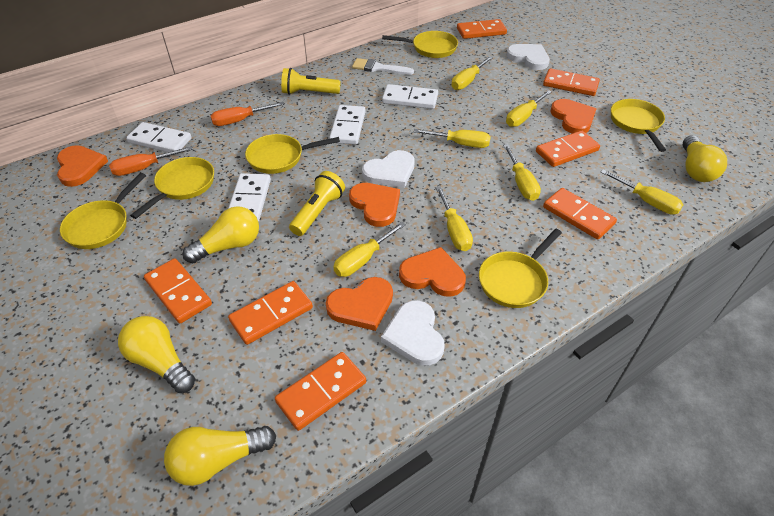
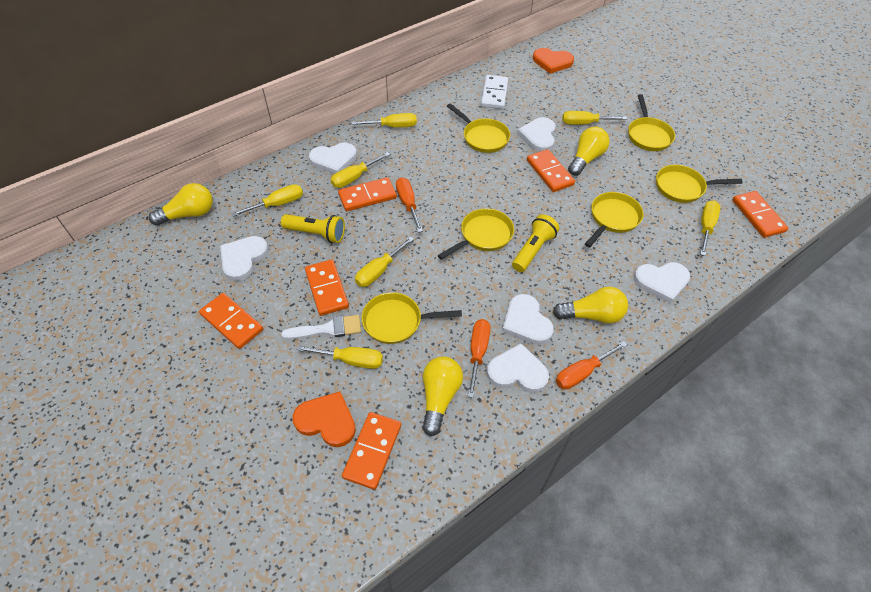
orange domino: 7 -> 6
orange heart: 5 -> 2
orange screwdriver: 2 -> 3
white domino: 4 -> 1
white heart: 3 -> 6

